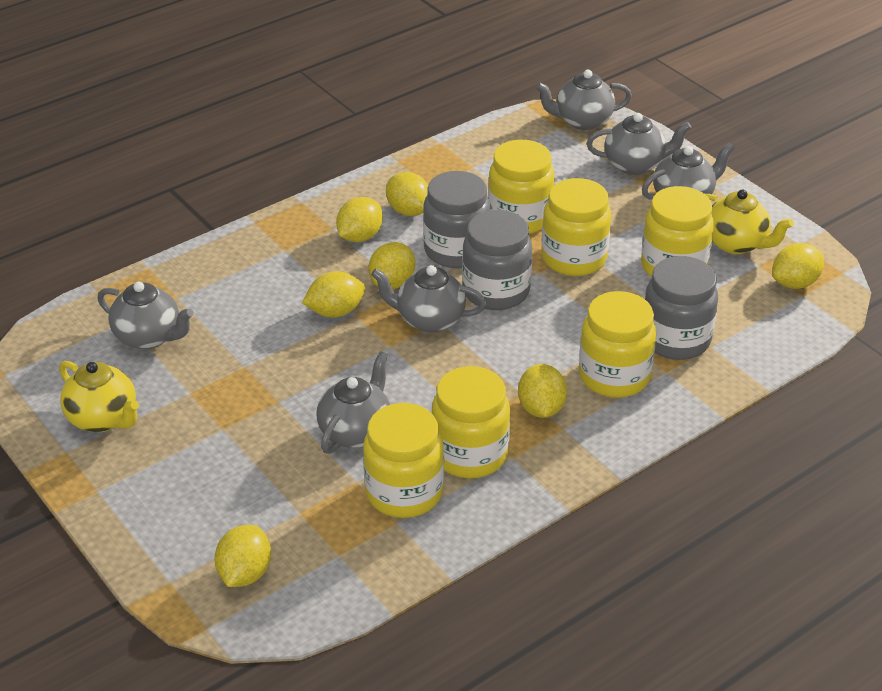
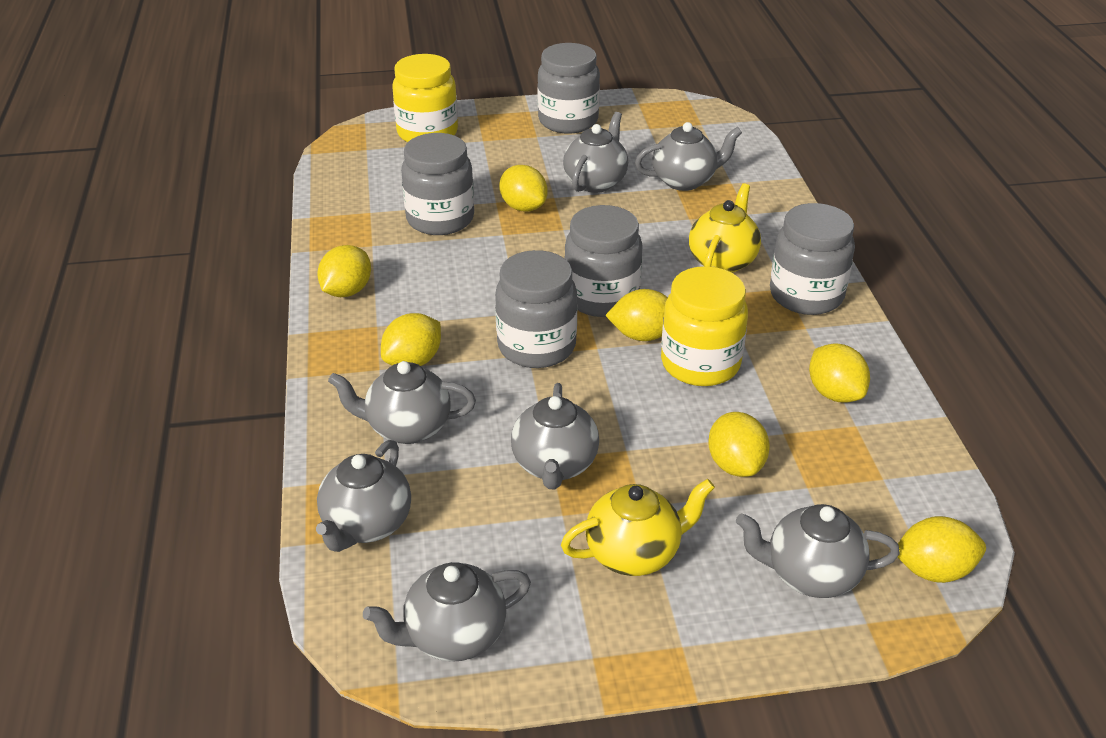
grey jar: 3 -> 5
grey teapot: 6 -> 7
yellow jar: 6 -> 2

